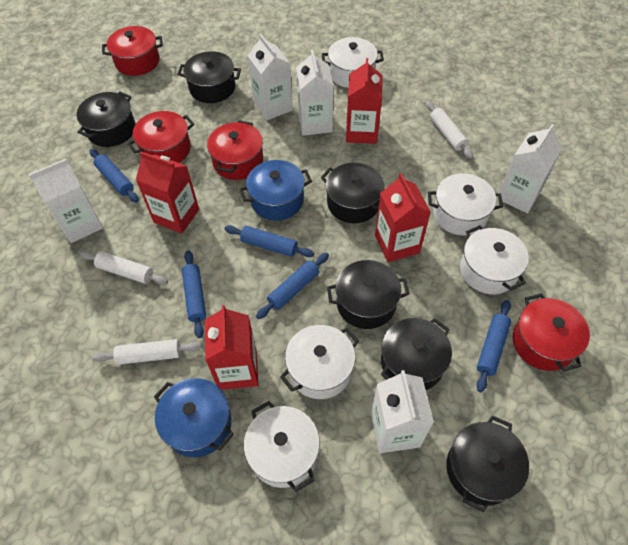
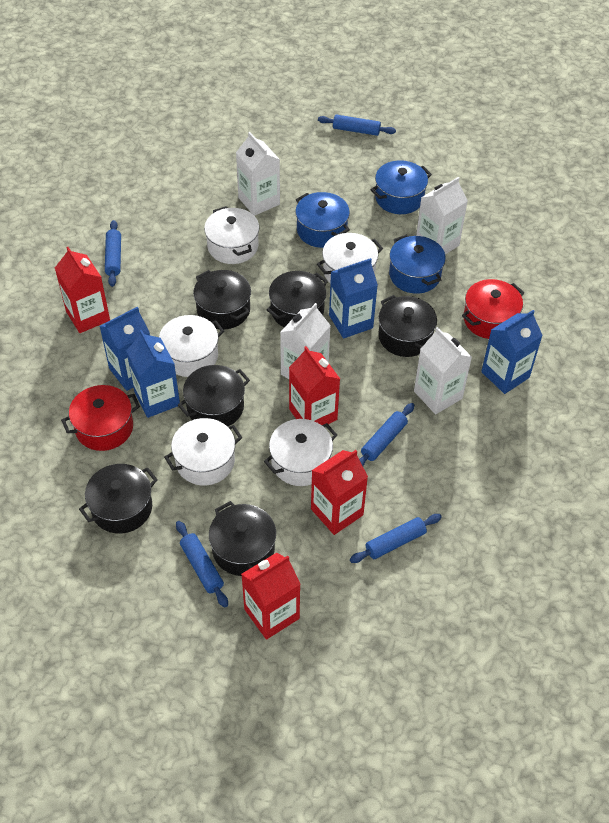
blue carton: 0 -> 4
blue pot: 2 -> 3
red pot: 4 -> 2
white carton: 5 -> 4
white rolling pin: 3 -> 0

